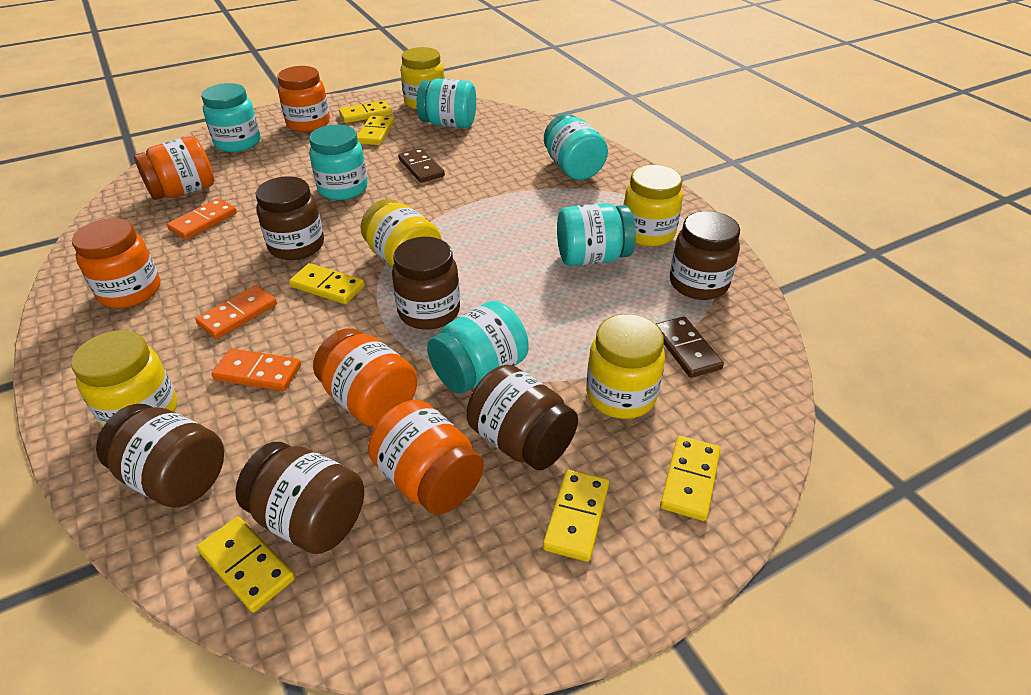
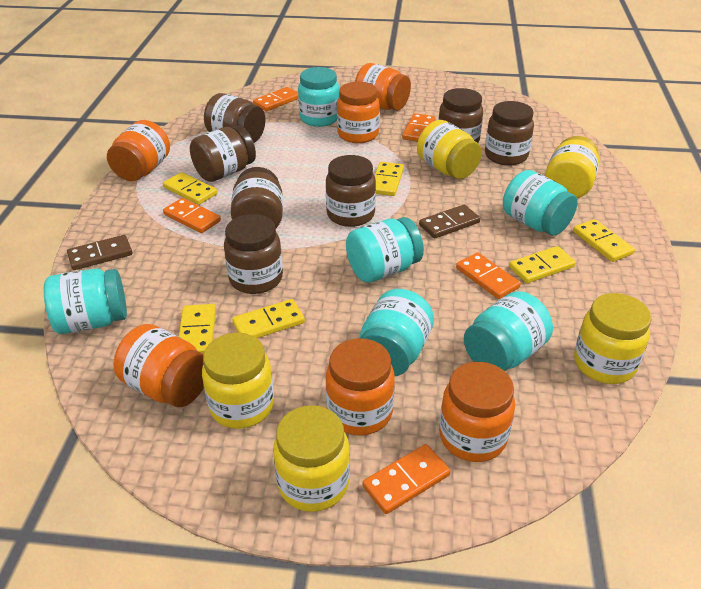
brown jar: 6 -> 7
orange domino: 3 -> 5
orange jar: 5 -> 6

